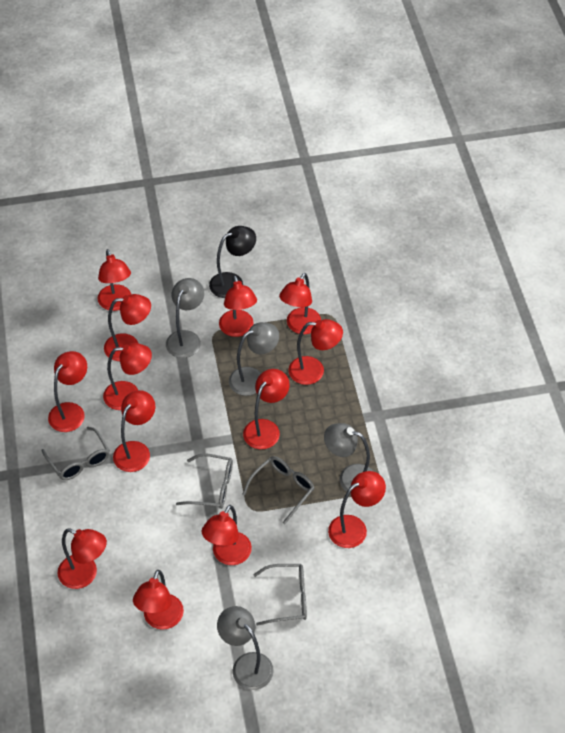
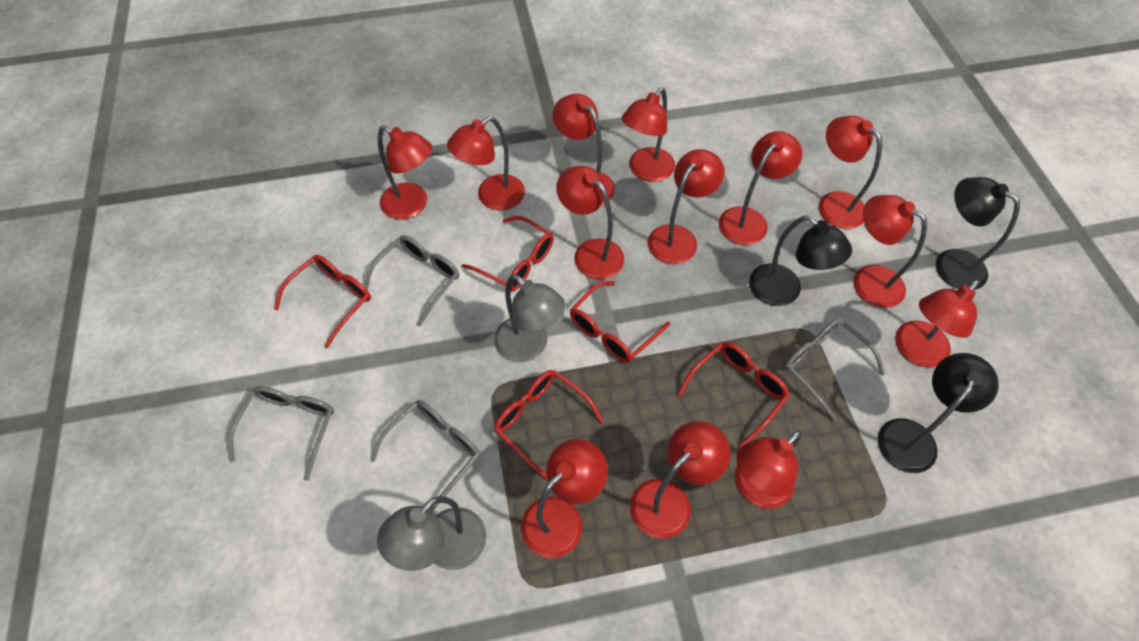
black lamp: 1 -> 3
grey lamp: 4 -> 2
red glasses: 0 -> 5

